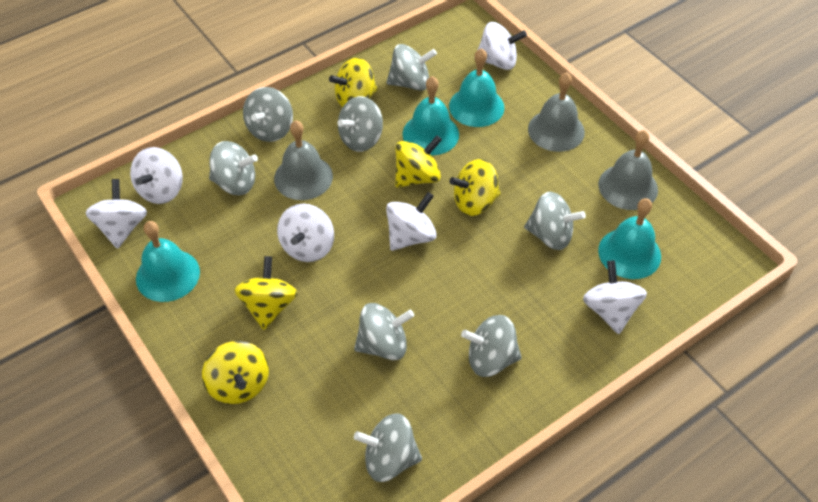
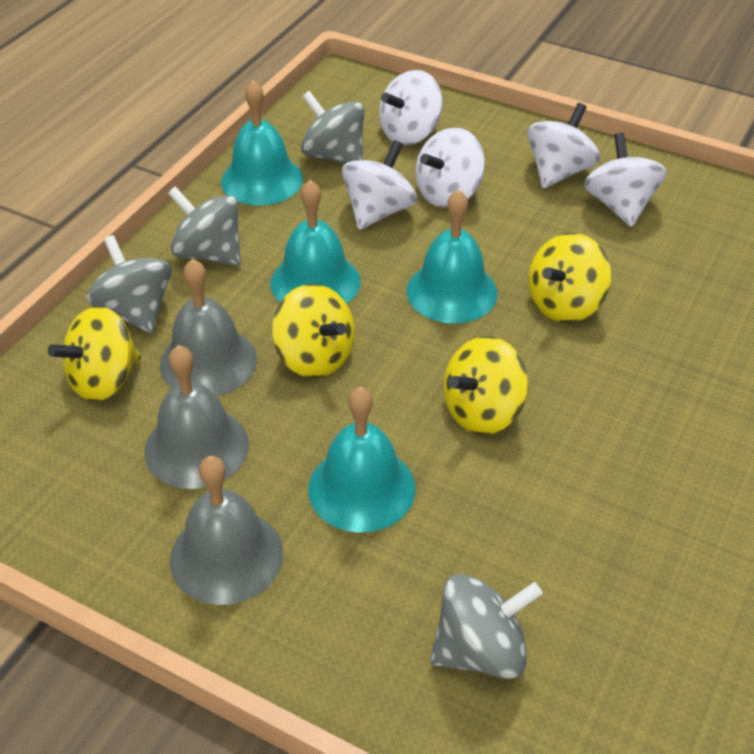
grey spinning top: 8 -> 4
white spinning top: 6 -> 5
yellow spinning top: 5 -> 4

